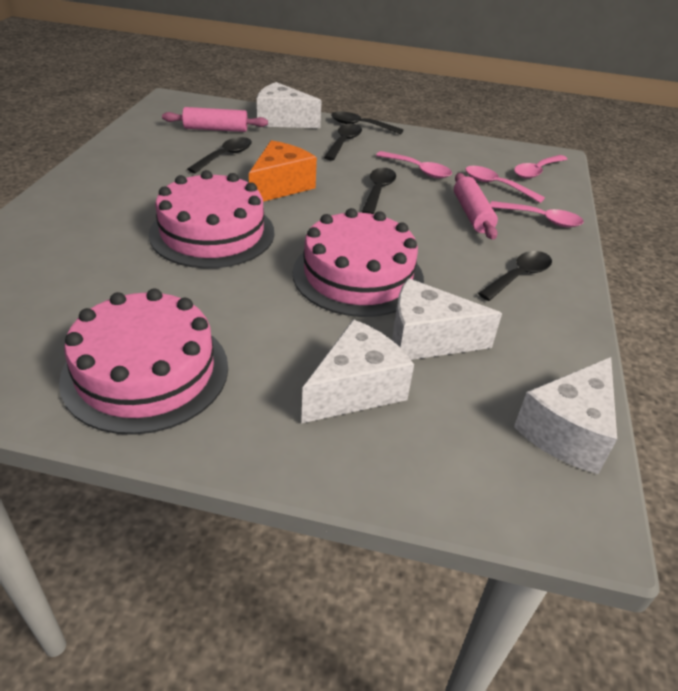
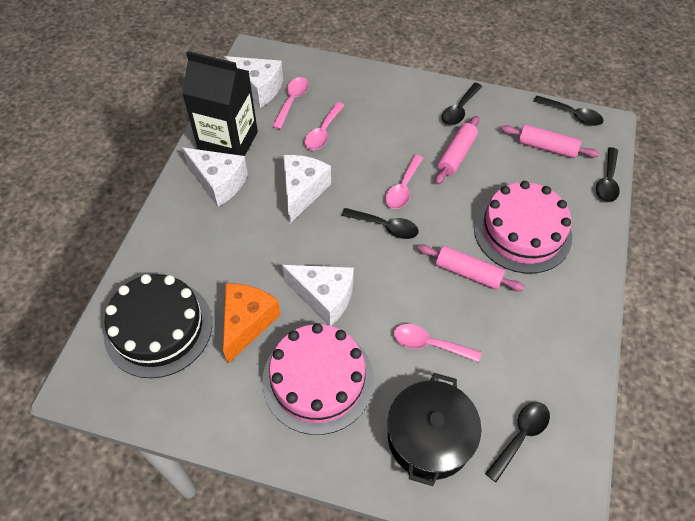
black cake: 0 -> 1
black carton: 0 -> 1
black pot: 0 -> 1
pink cake: 3 -> 2
pink rolling pin: 2 -> 3

